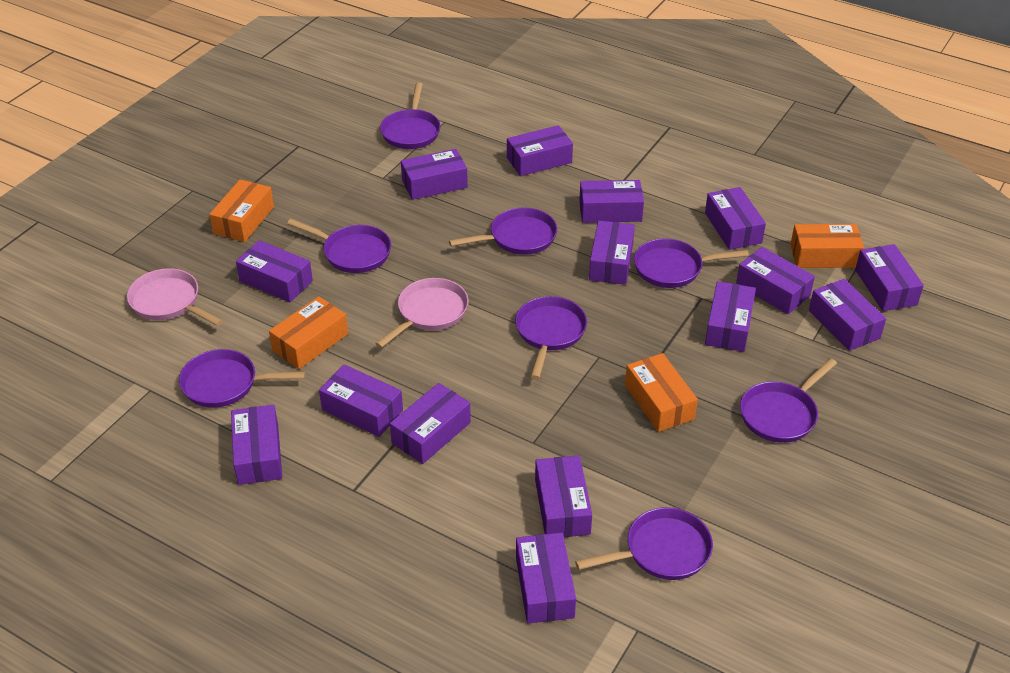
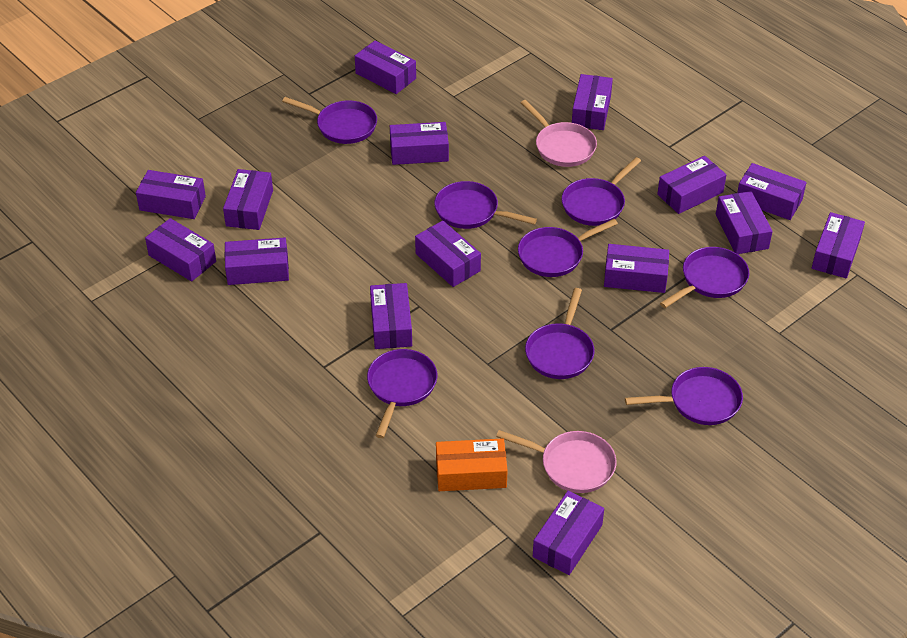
orange box: 4 -> 1

